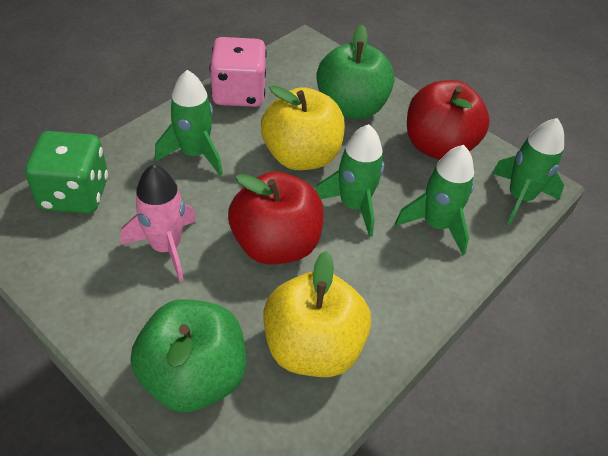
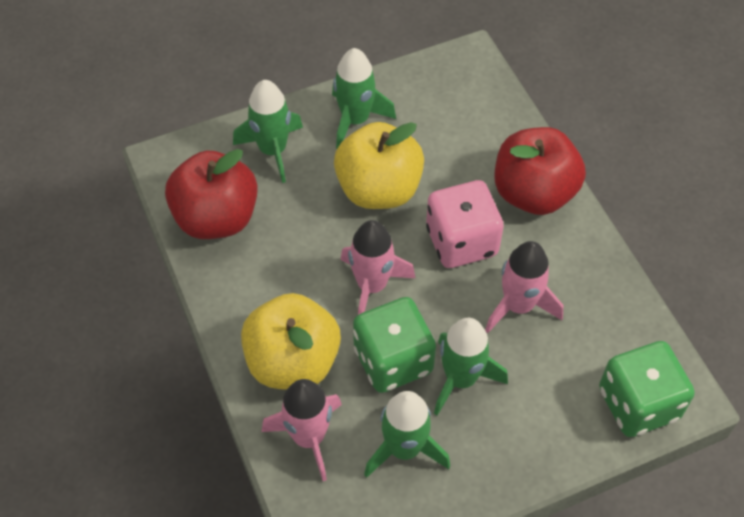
green apple: 2 -> 0
green dice: 1 -> 2
pink rocket: 1 -> 3

